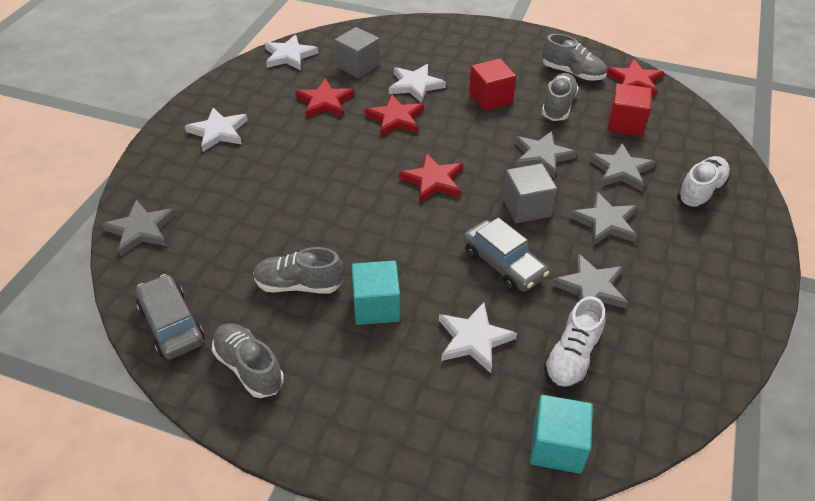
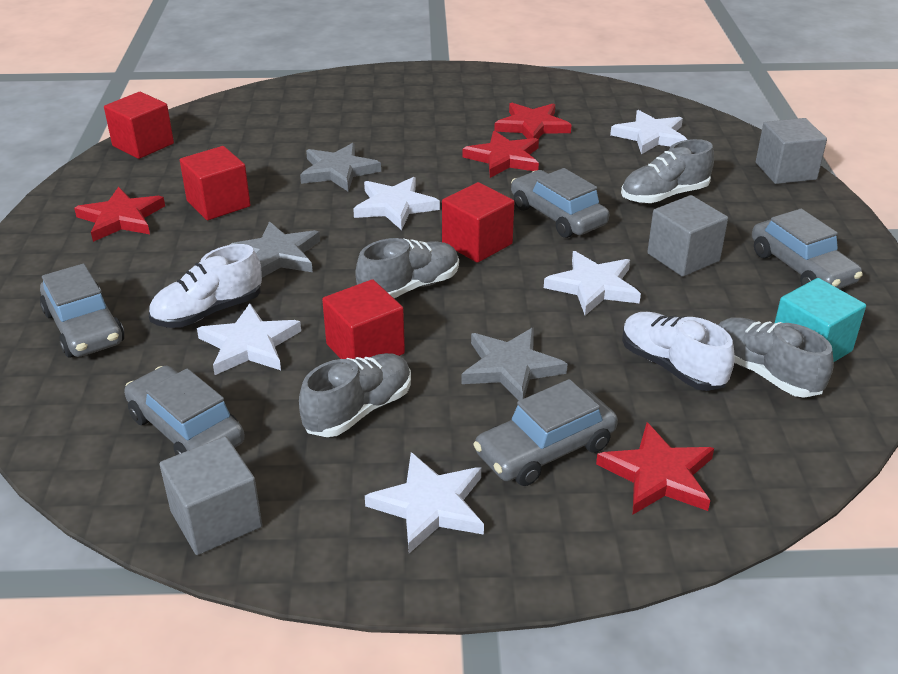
grey car: 2 -> 5
grey cube: 2 -> 3
grey star: 5 -> 3
red cube: 2 -> 4
turquoise cube: 2 -> 1
white star: 4 -> 5

